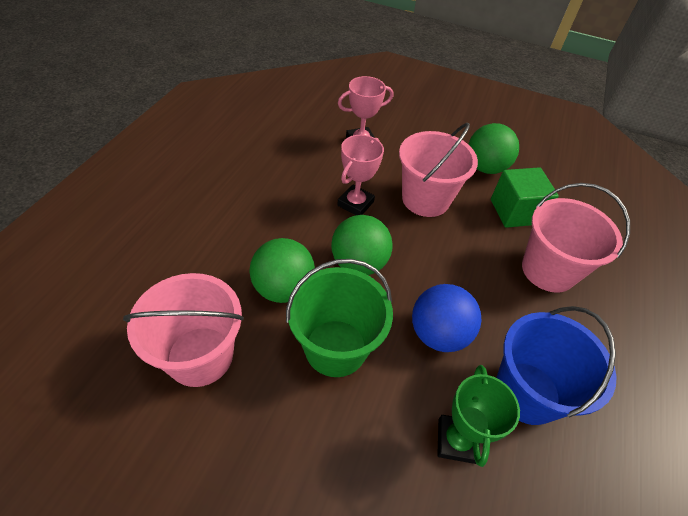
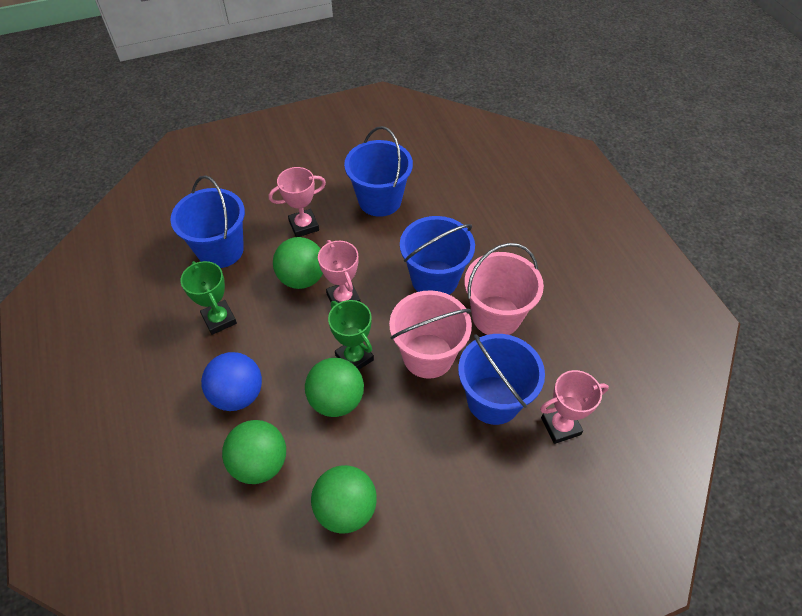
blue bucket: 1 -> 4
green ball: 3 -> 4
green bucket: 1 -> 0
green cube: 1 -> 0
green trophy: 1 -> 2
pink bucket: 3 -> 2
pink trophy: 2 -> 3

